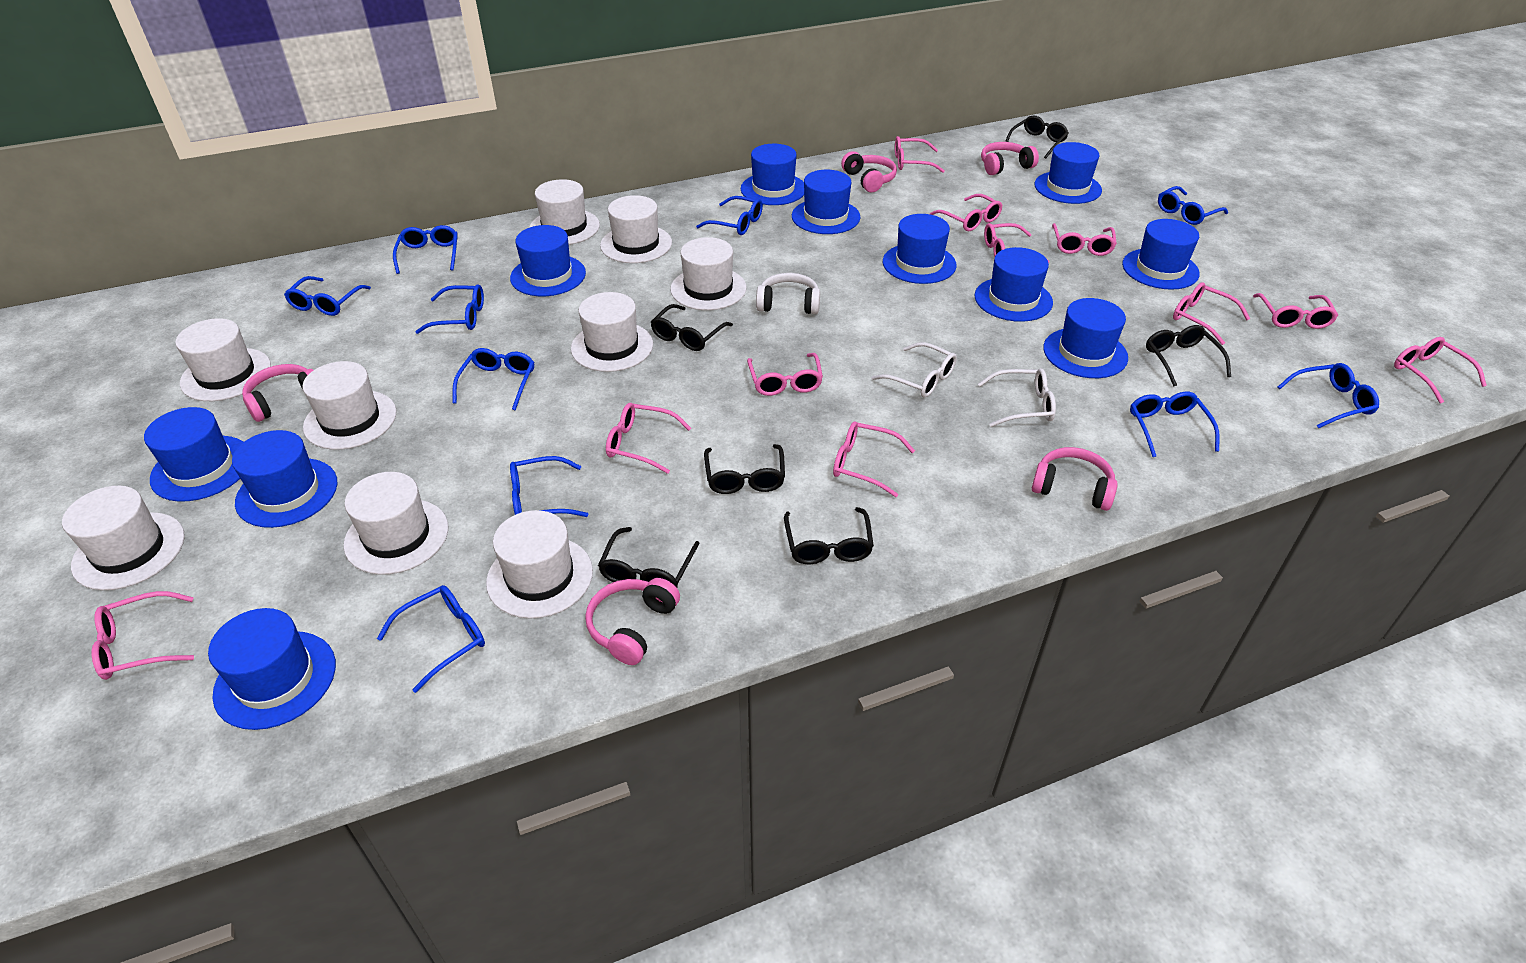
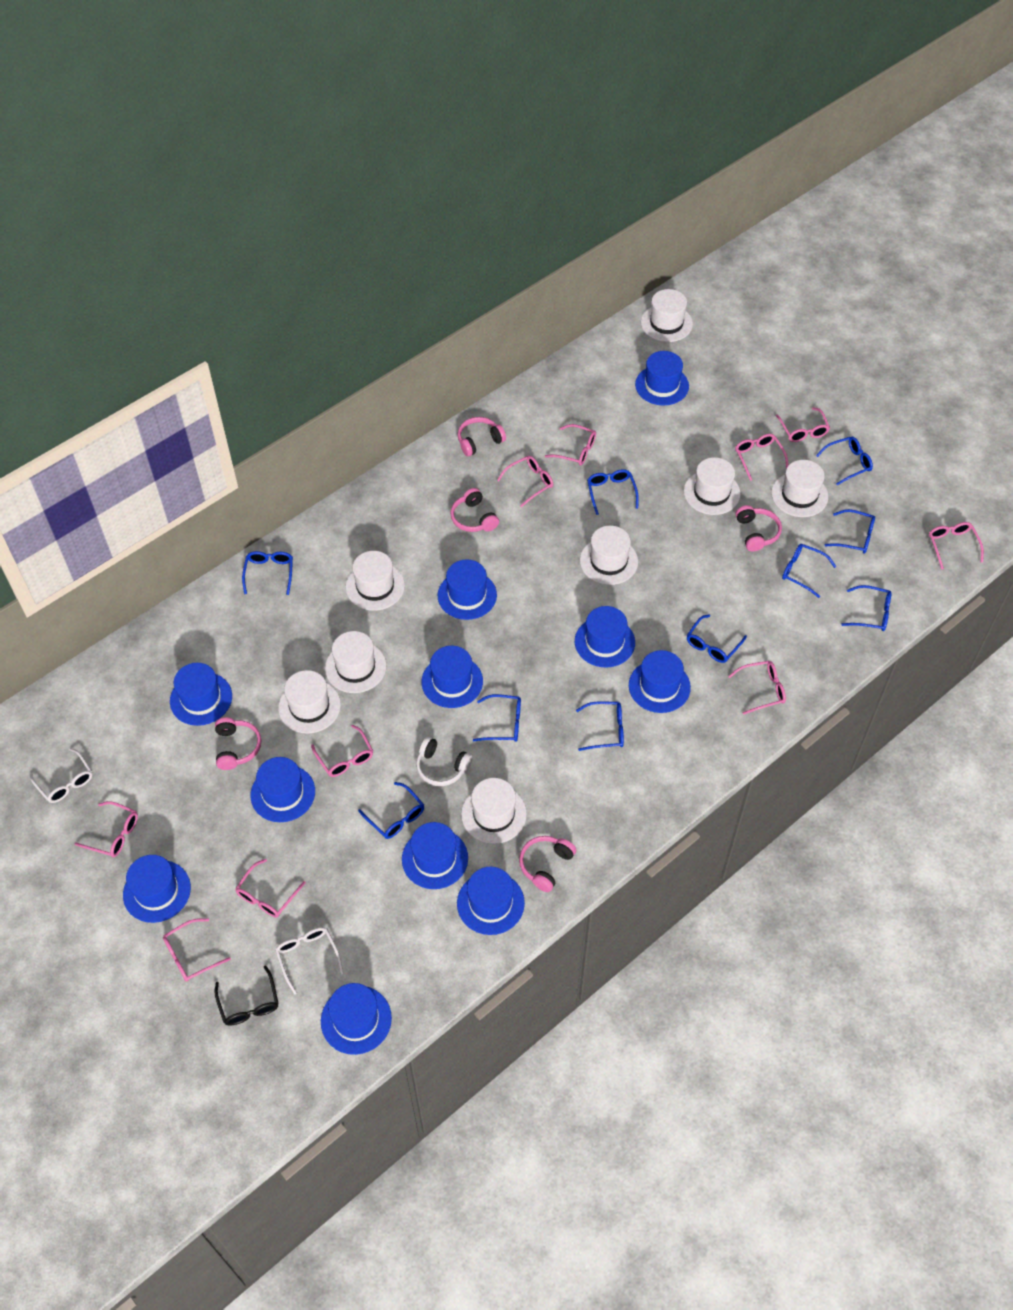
black glasses: 6 -> 1
pink glasses: 11 -> 10
white hat: 9 -> 8

